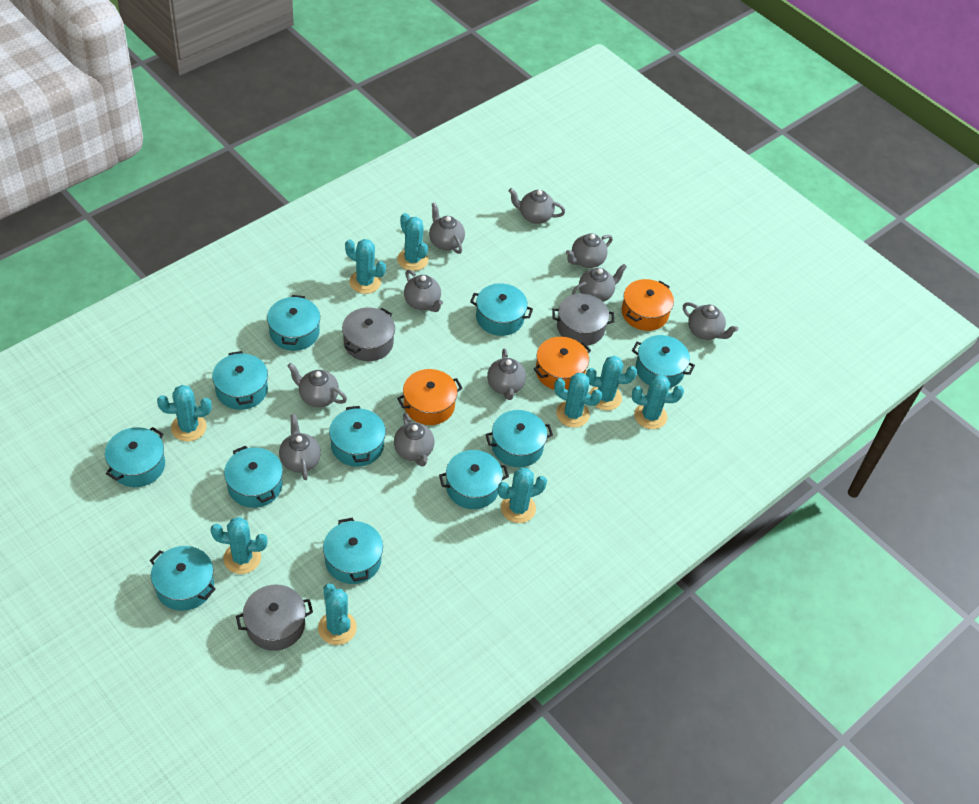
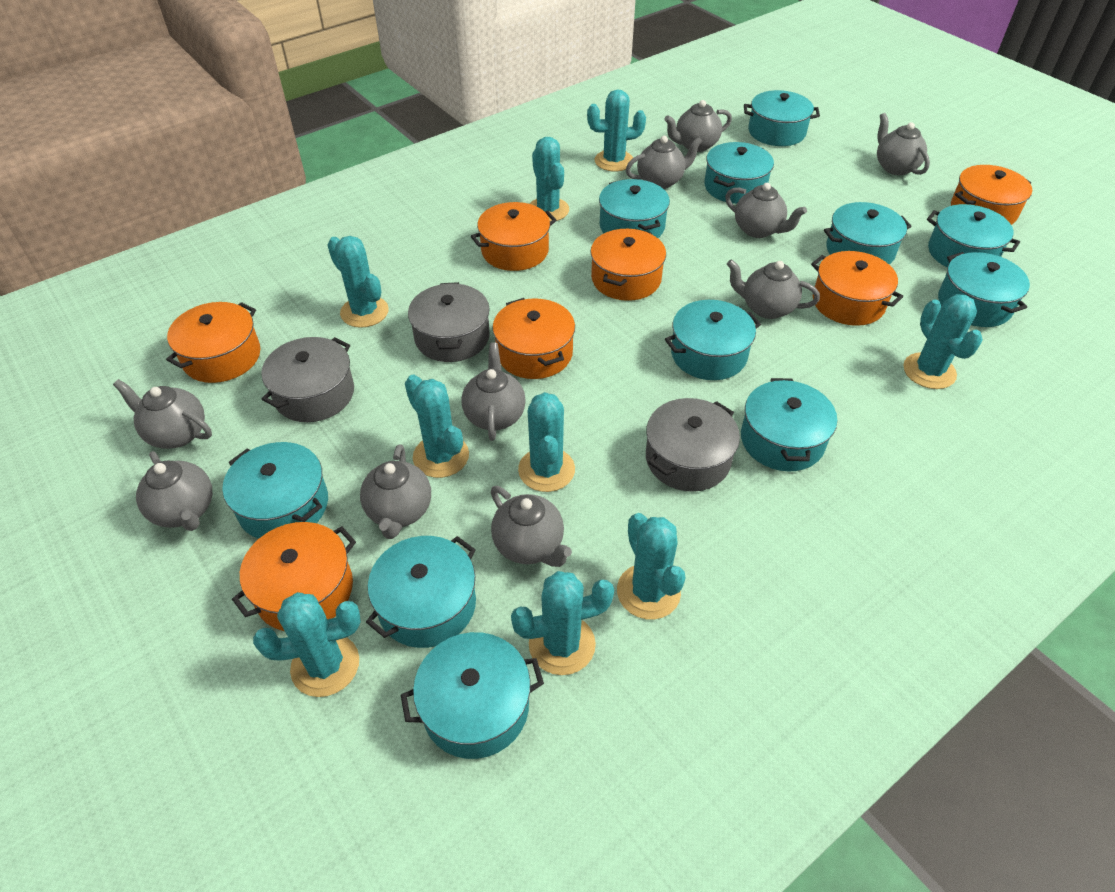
orange pot: 3 -> 7

